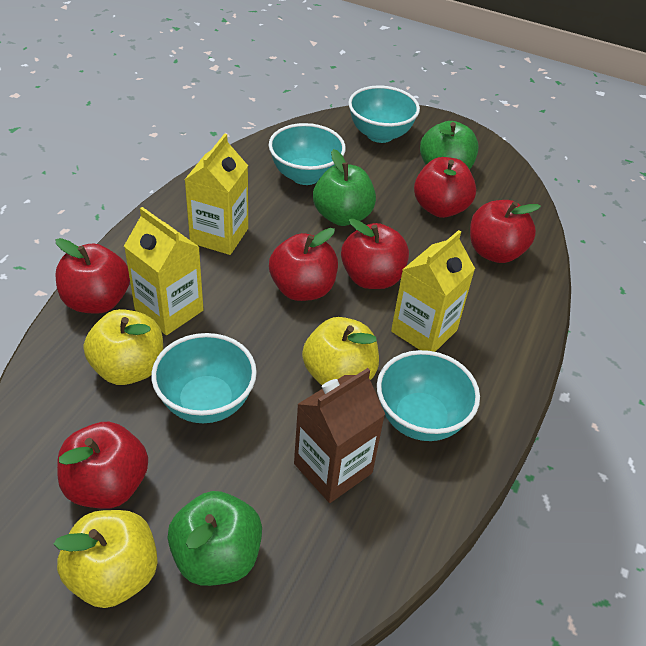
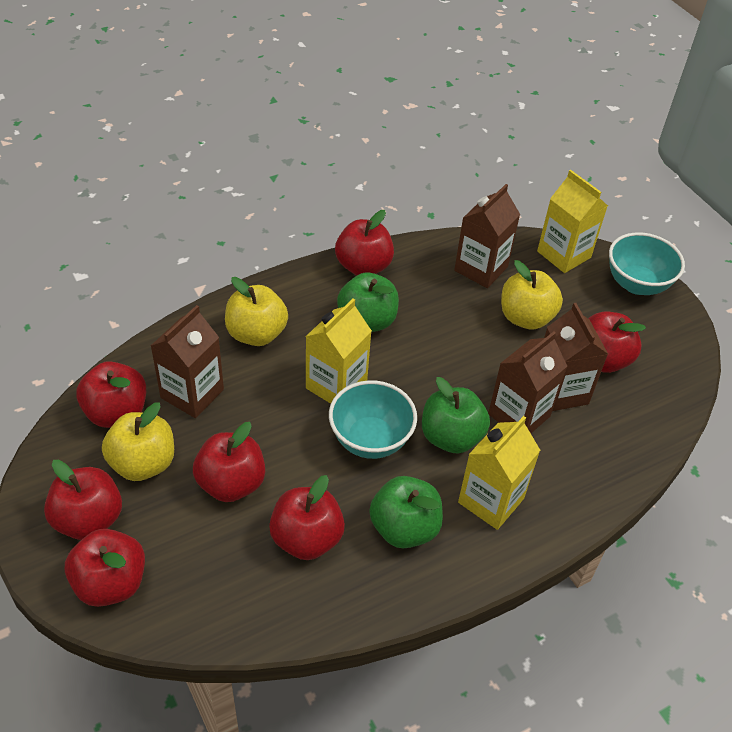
brown carton: 1 -> 4
red apple: 6 -> 7
turquoise bowl: 4 -> 2

